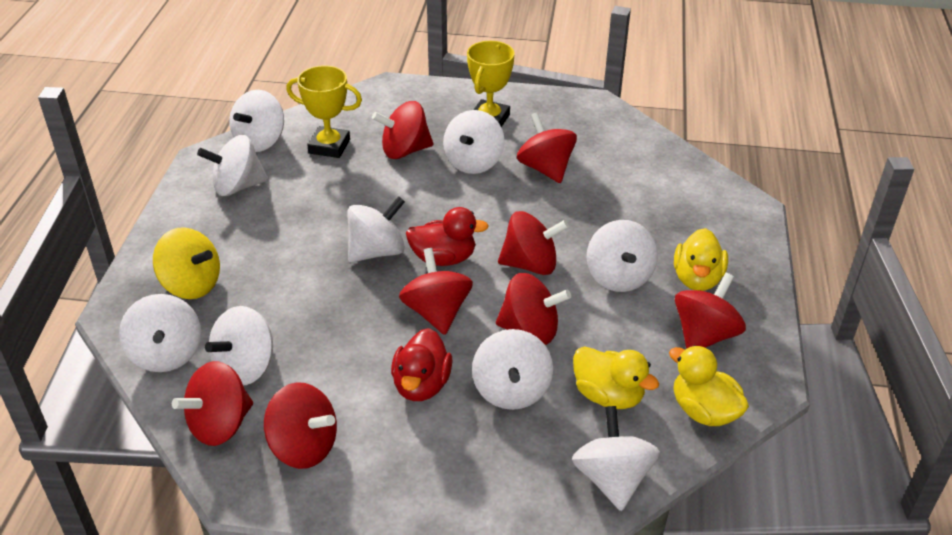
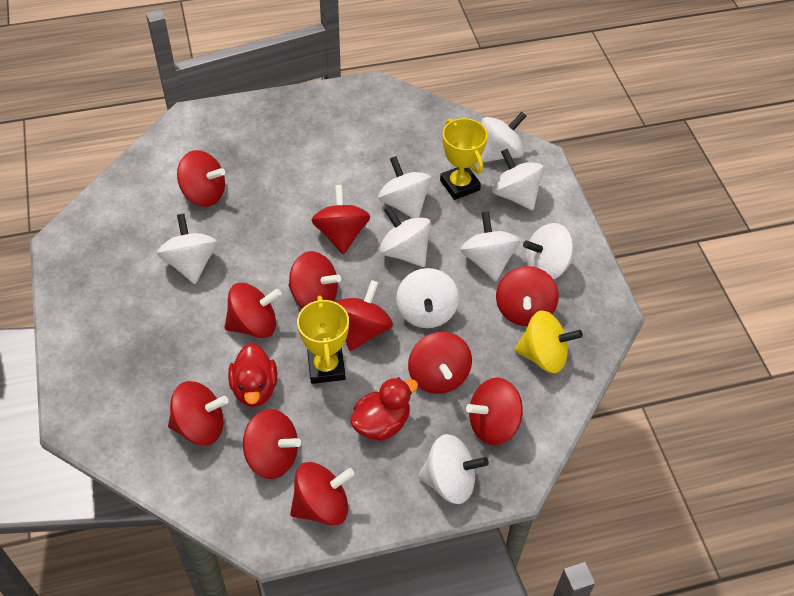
red spinning top: 8 -> 11
yellow duck: 3 -> 0

